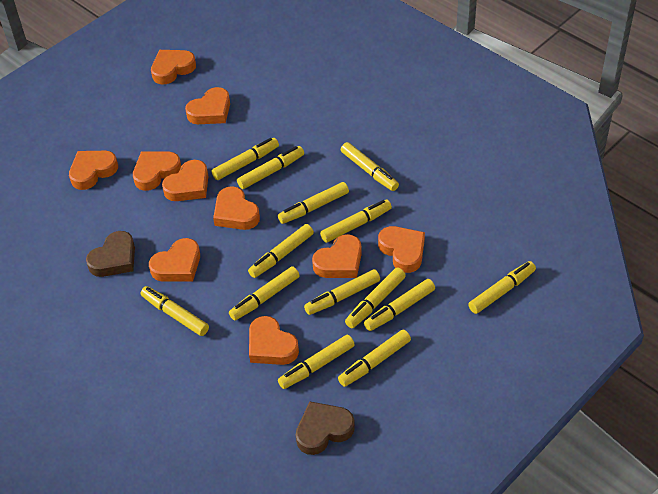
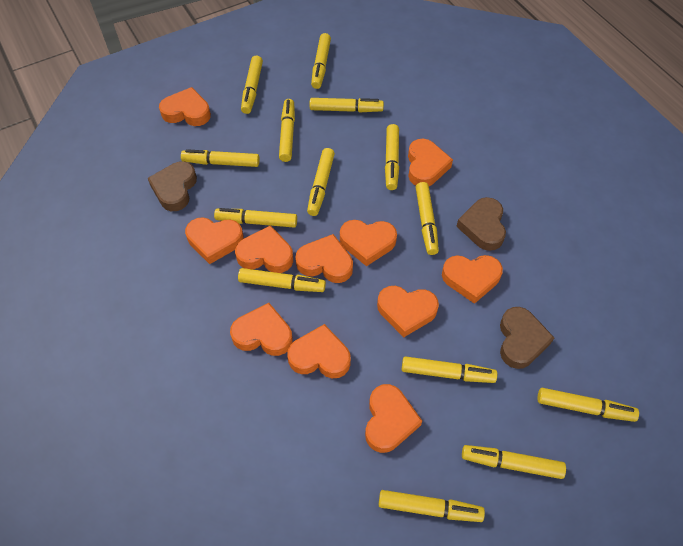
brown heart: 2 -> 3
orange heart: 10 -> 11

